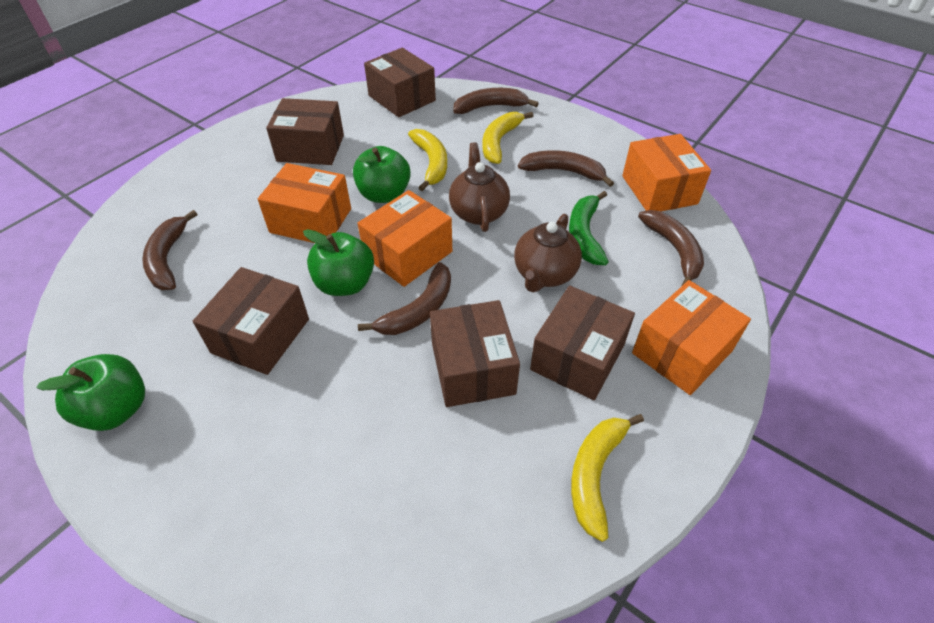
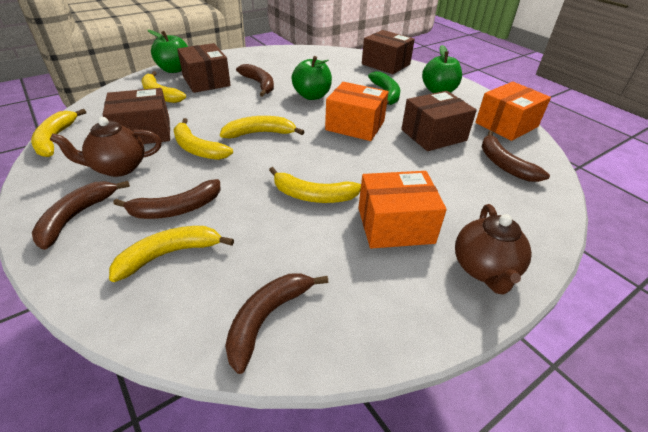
brown box: 5 -> 4
orange box: 4 -> 3
yellow banana: 3 -> 6

